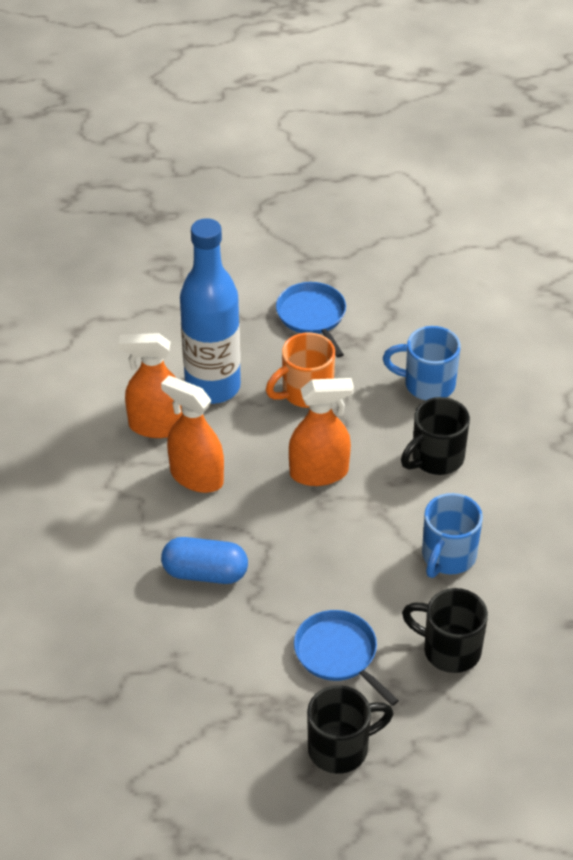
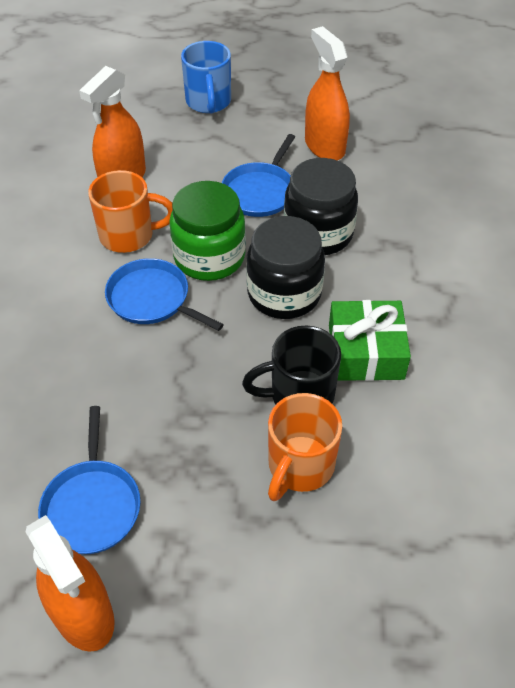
black jar: 0 -> 2
black mug: 3 -> 1
blue bottle: 1 -> 0
blue capsule: 1 -> 0
blue mug: 2 -> 1
blue pan: 2 -> 3
green gift: 0 -> 1
green jar: 0 -> 1
orange mug: 1 -> 2

